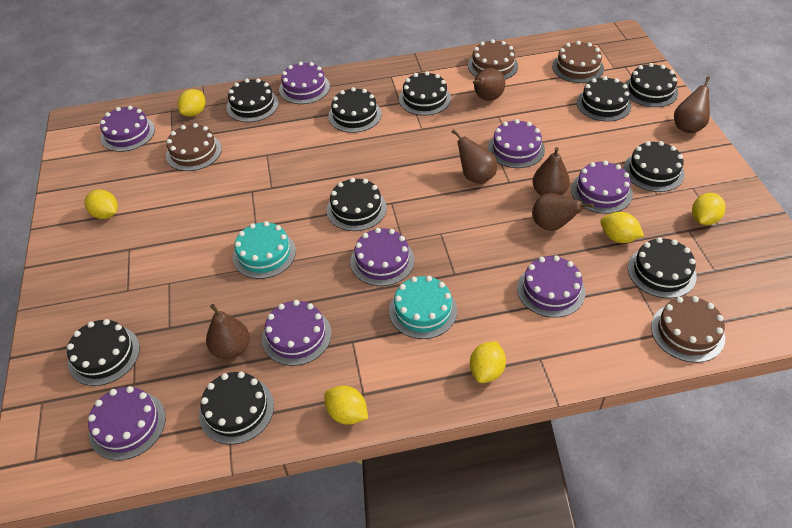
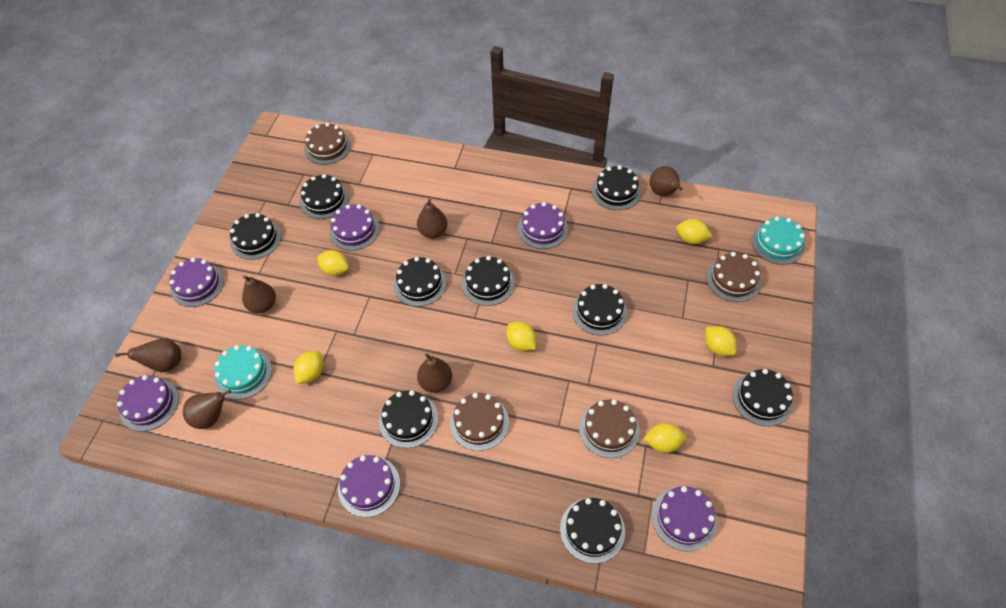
black cake: 10 -> 9
purple cake: 8 -> 6

